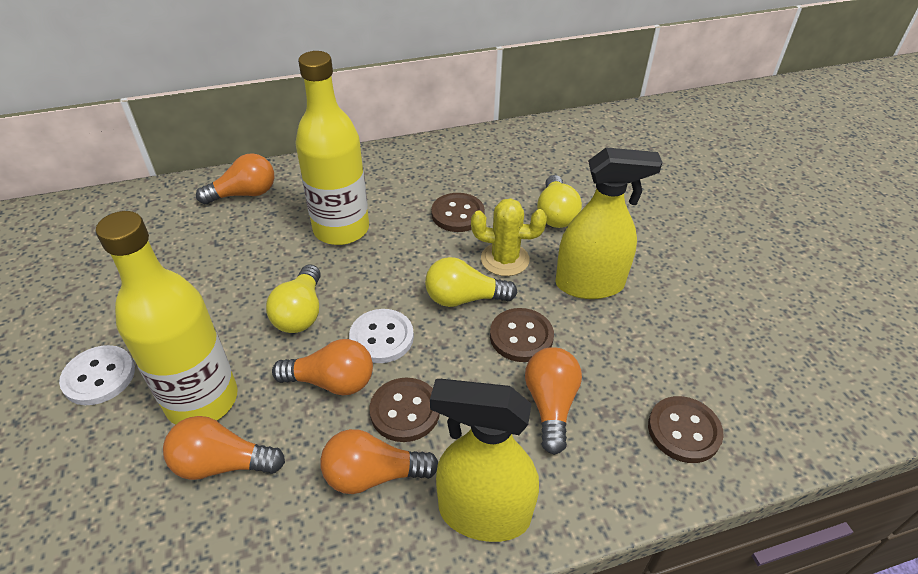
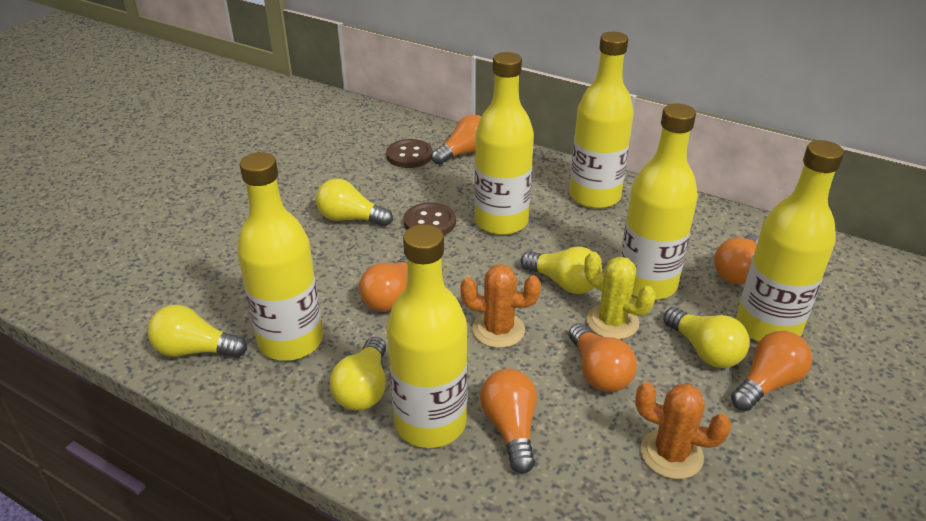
brown button: 4 -> 2
orange cactus: 0 -> 2
orange light bulb: 5 -> 6
white button: 2 -> 0
yellow bottle: 2 -> 6
yellow light bulb: 3 -> 5
yellow spray bottle: 2 -> 0

